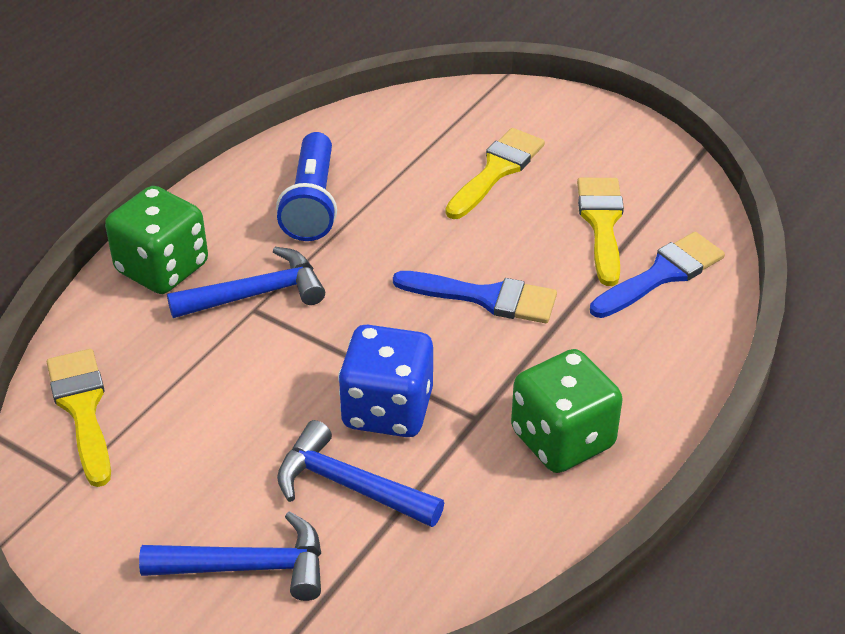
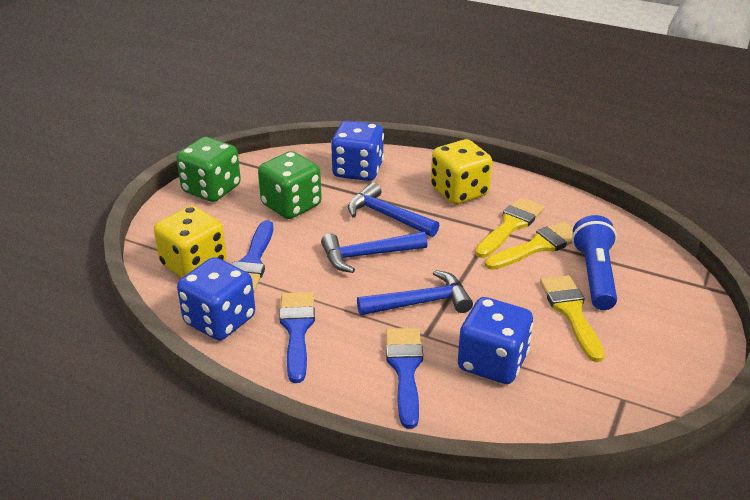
blue brush: 2 -> 3
blue dice: 1 -> 3
yellow dice: 0 -> 2

